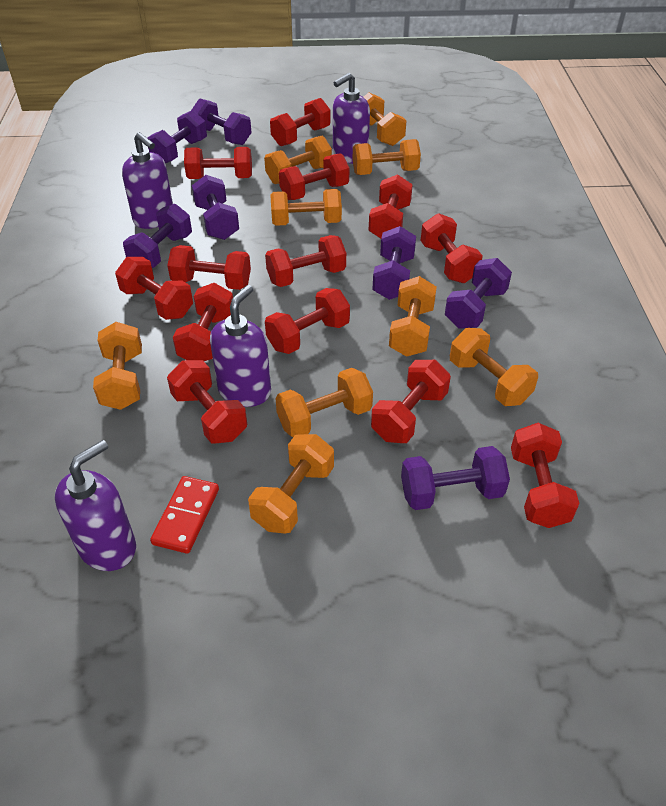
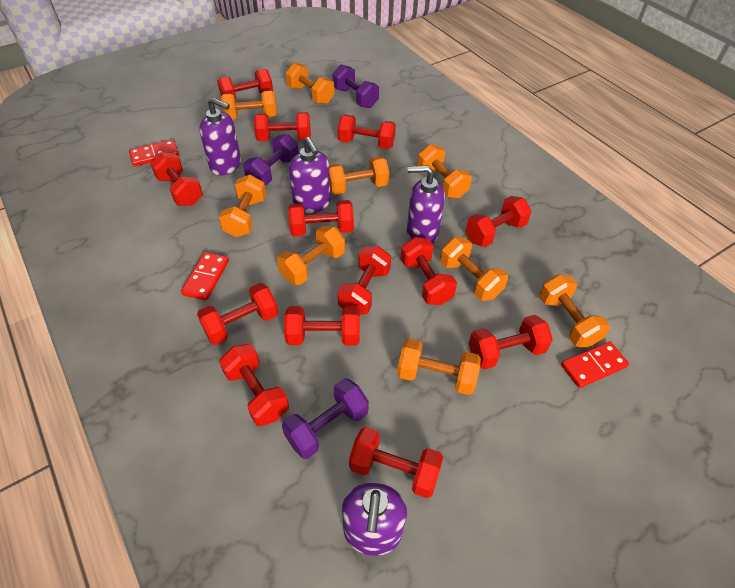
purple dumbbell: 7 -> 3
red domino: 1 -> 3

